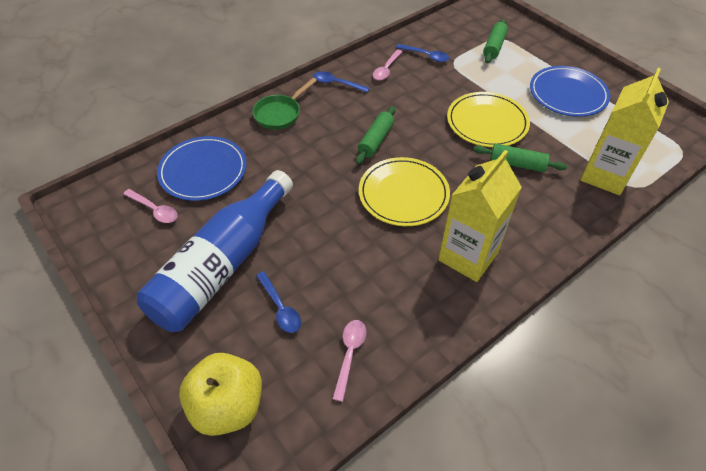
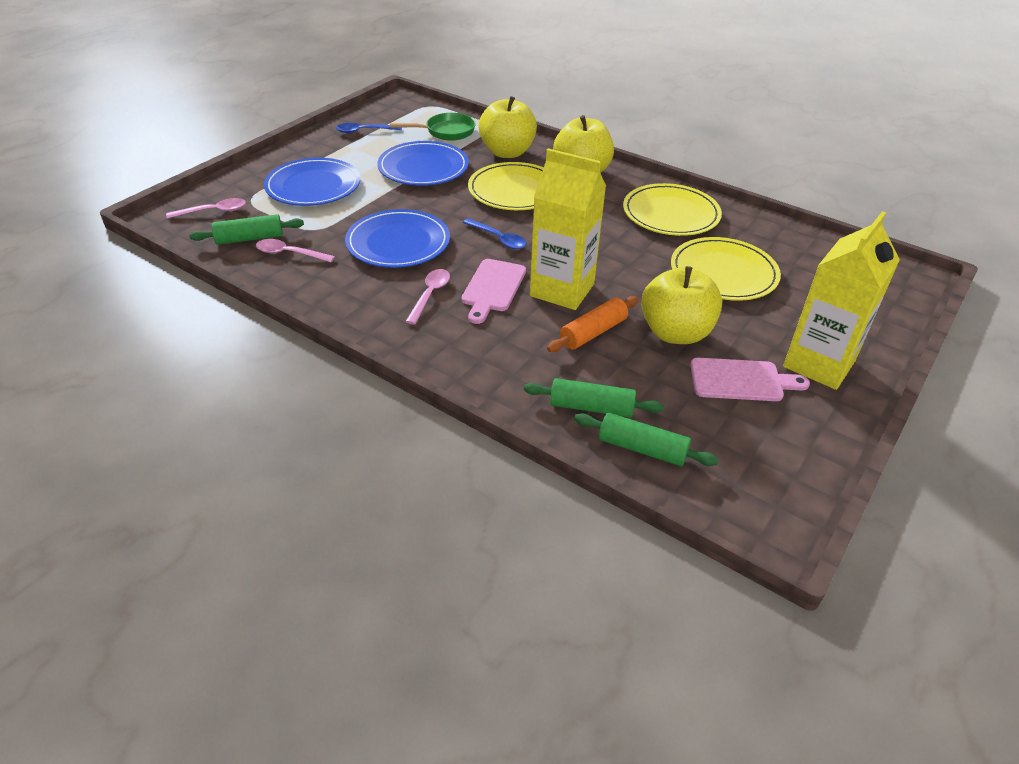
blue bottle: 1 -> 0
blue plate: 2 -> 3
blue spoon: 3 -> 2
orange rolling pin: 0 -> 1
pink cutting board: 0 -> 2
yellow apple: 1 -> 3
yellow plate: 2 -> 3

